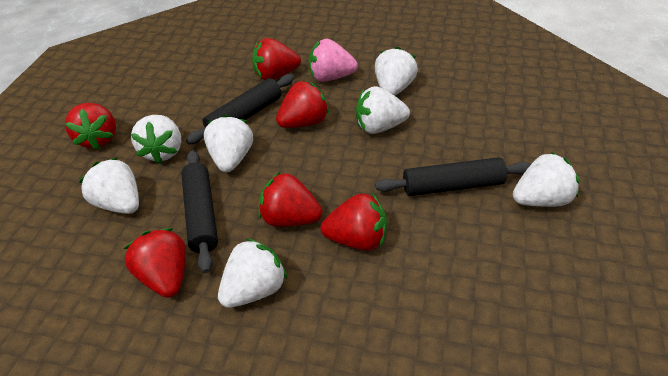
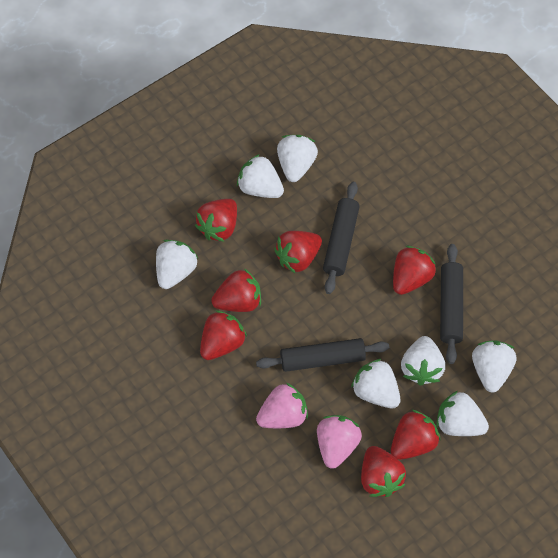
pink strawberry: 1 -> 2
red strawberry: 6 -> 7

